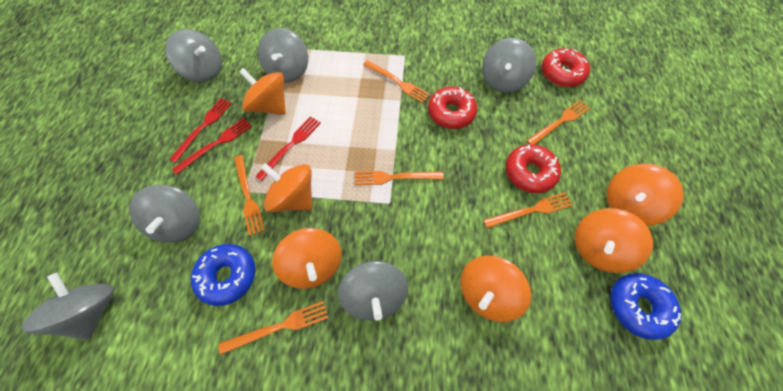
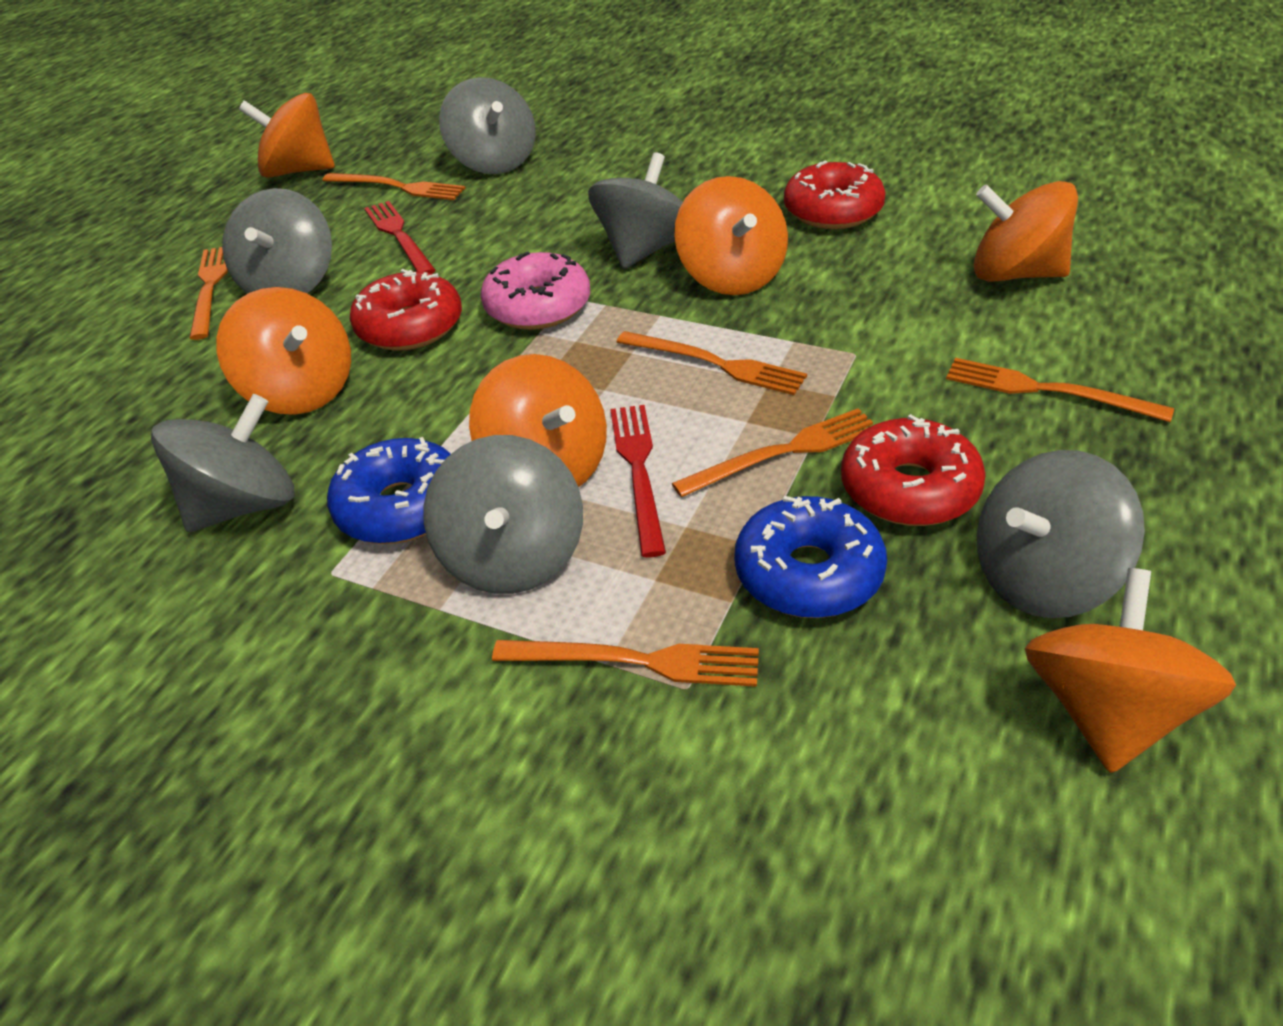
pink donut: 0 -> 1
red fork: 3 -> 2

